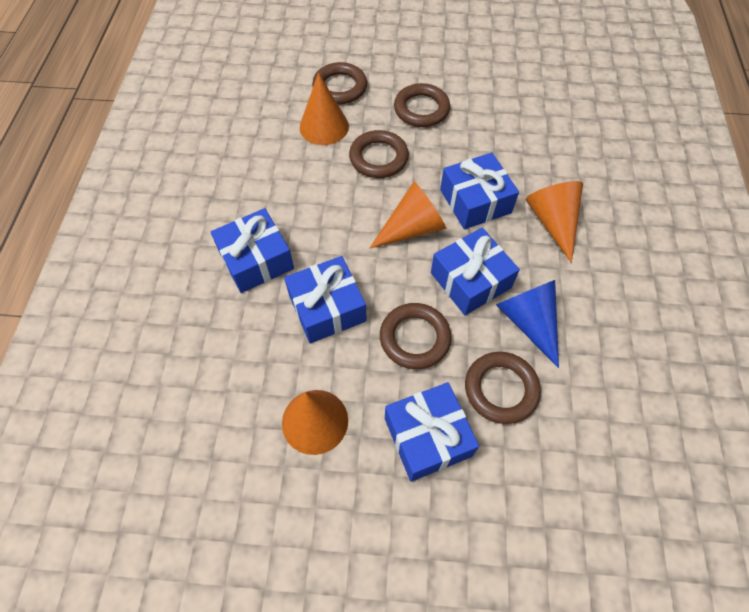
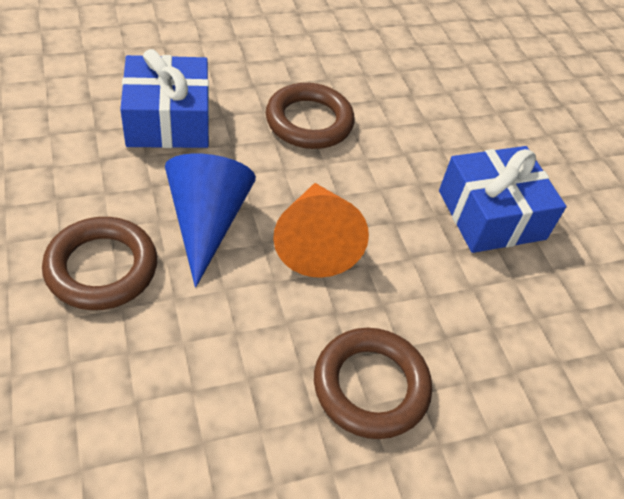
blue gift: 5 -> 2
brown ring: 5 -> 3
orange cone: 4 -> 1

